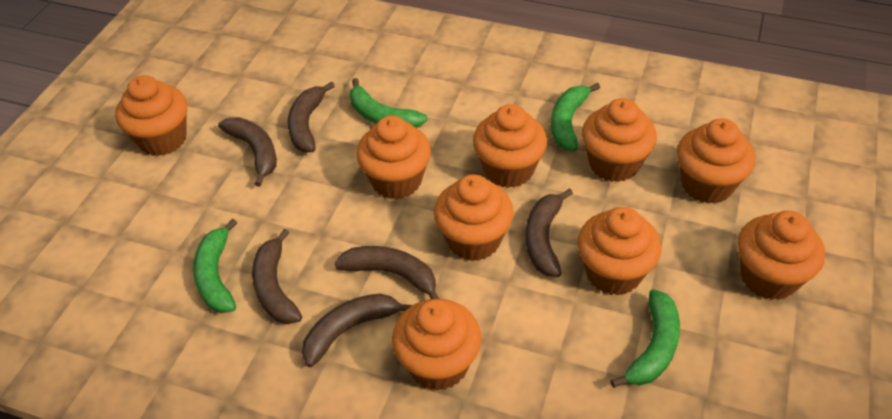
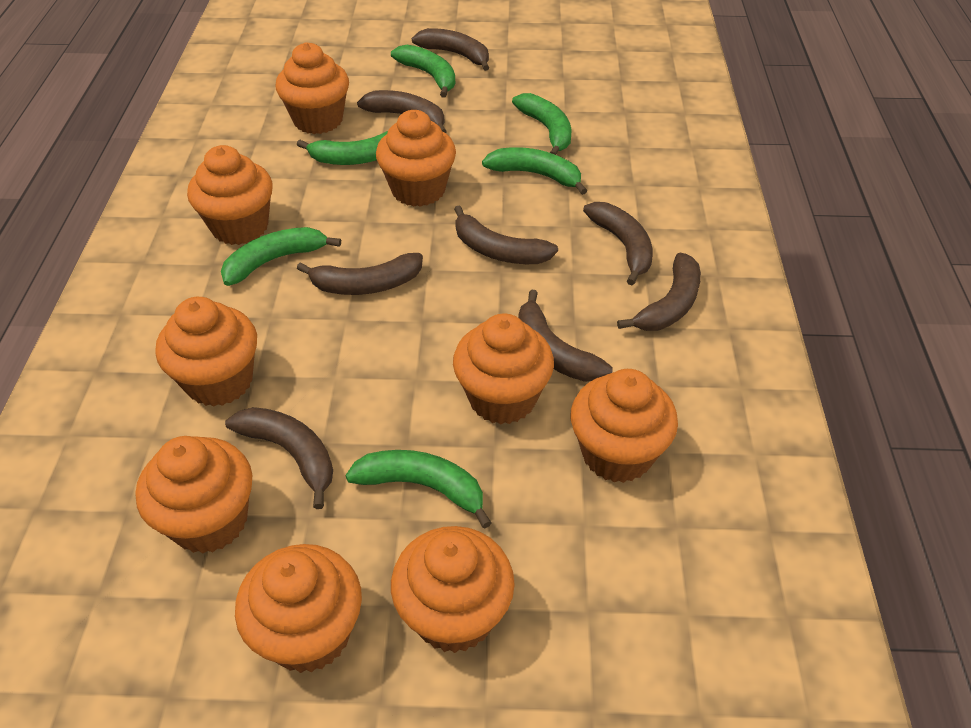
brown banana: 6 -> 8
green banana: 4 -> 6

